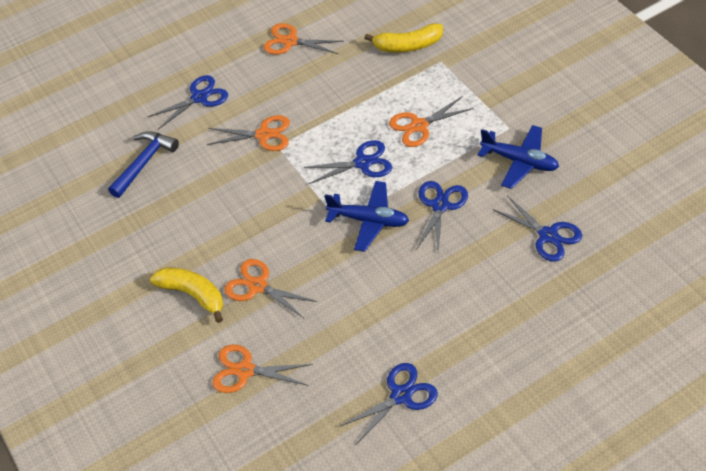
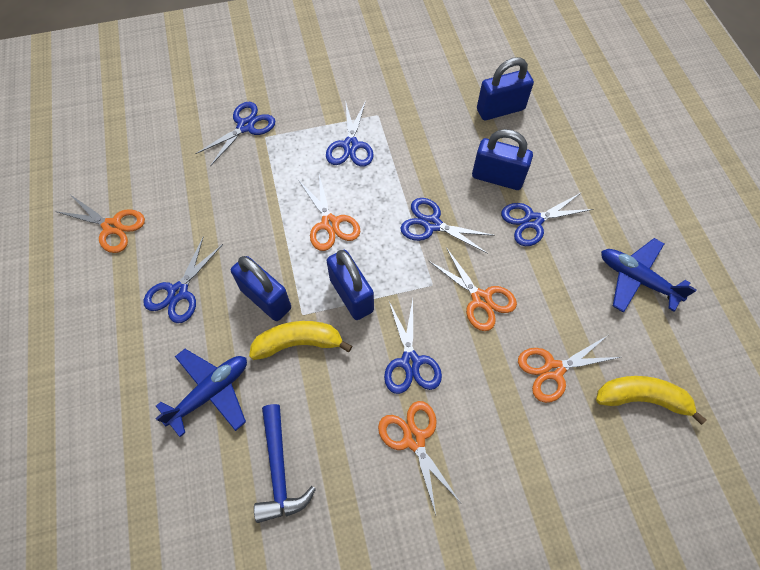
blue padlock: 0 -> 4
blue scissors: 5 -> 6

